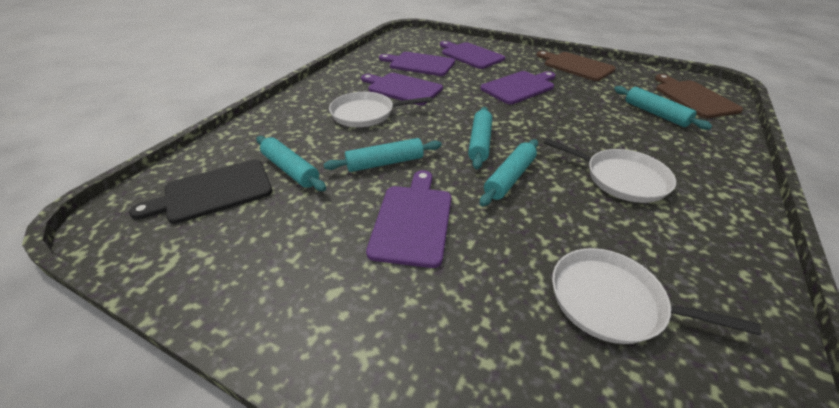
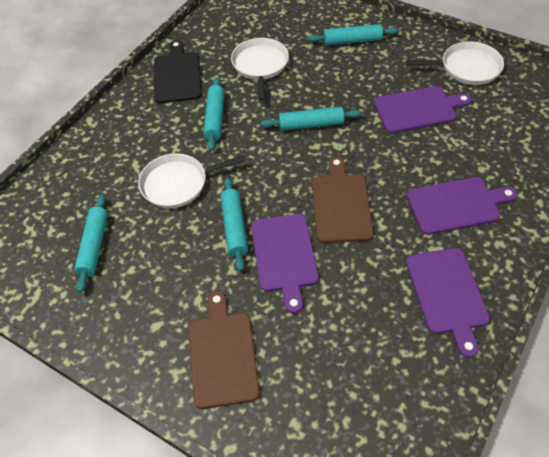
purple cutting board: 5 -> 4

